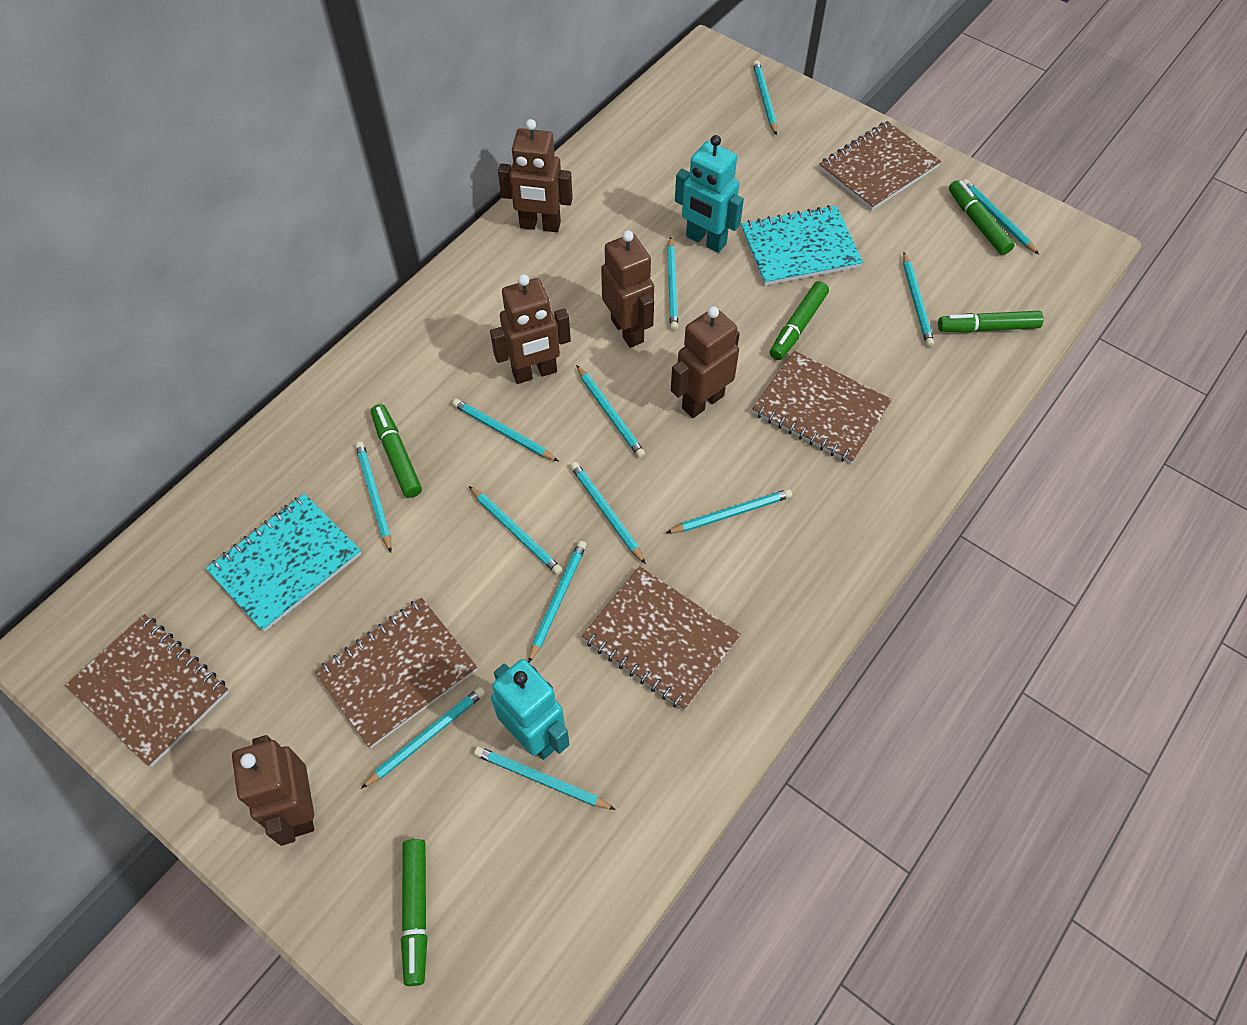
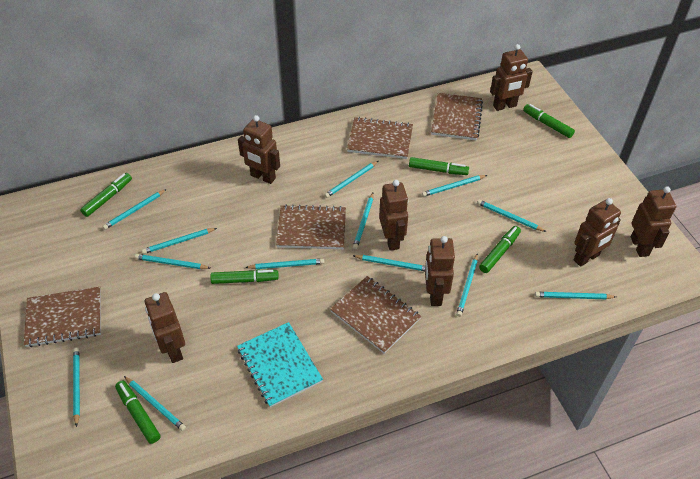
brown robot: 5 -> 7
green marker: 5 -> 6
turquoise notebook: 2 -> 1
turquoise robot: 2 -> 0

